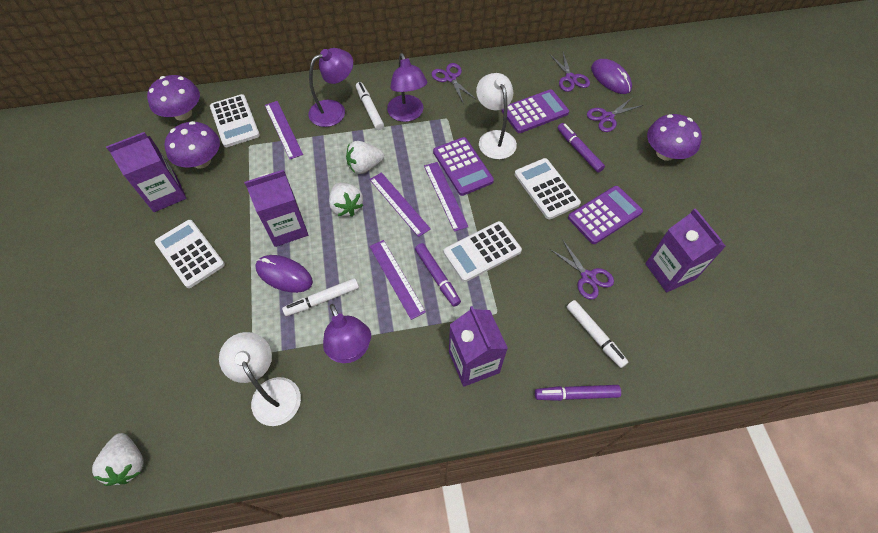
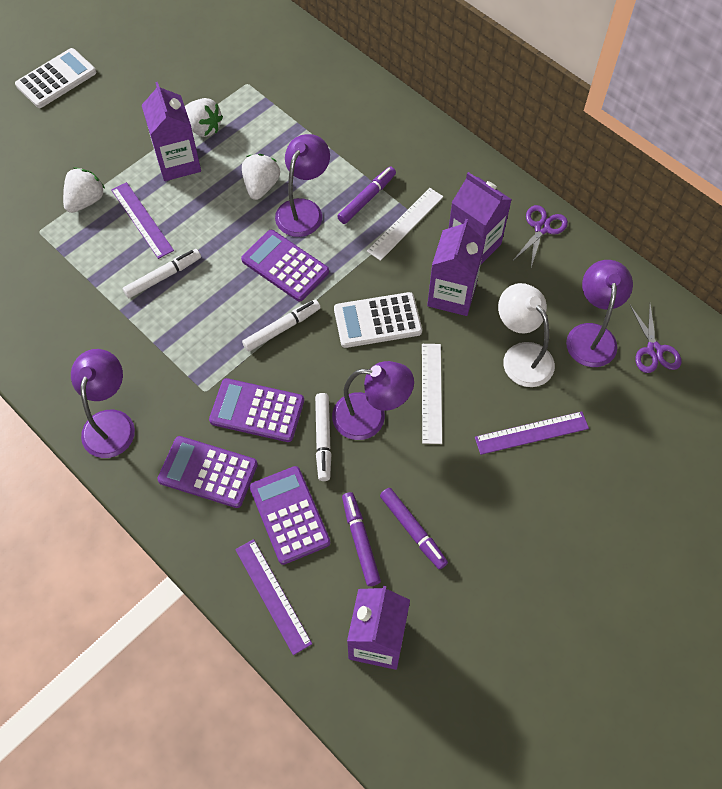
purple calculator: 3 -> 4
purple lamp: 3 -> 4
purple mouse: 2 -> 0
purple mushroom: 3 -> 0
purple ruler: 4 -> 3
purple scissors: 4 -> 2
white calculator: 4 -> 2
white lamp: 2 -> 1
white ruler: 0 -> 2

